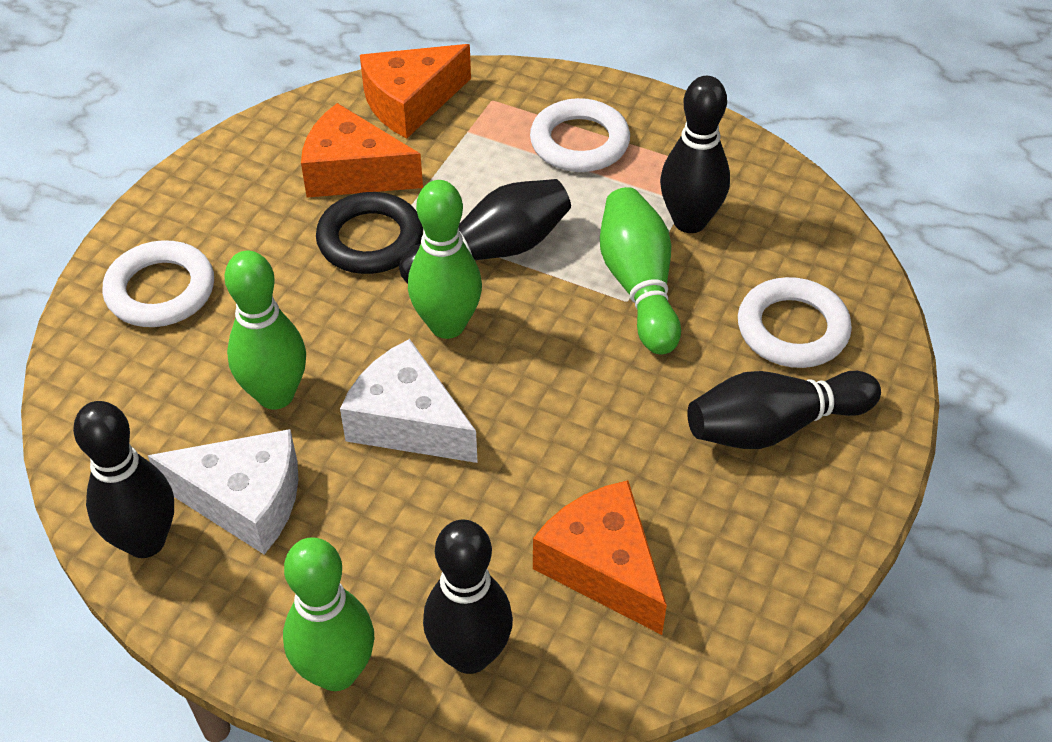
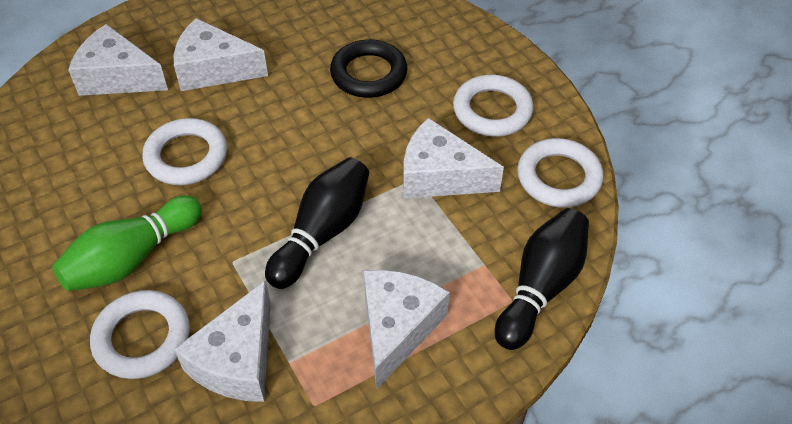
black bowling pin: 5 -> 2
green bowling pin: 4 -> 1
orange cheese: 3 -> 0
white cheese: 2 -> 5
white ring: 3 -> 4

